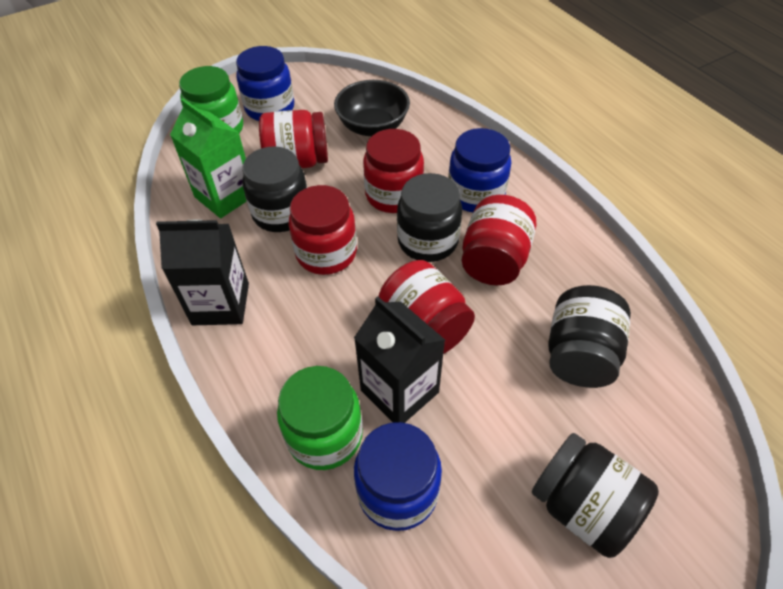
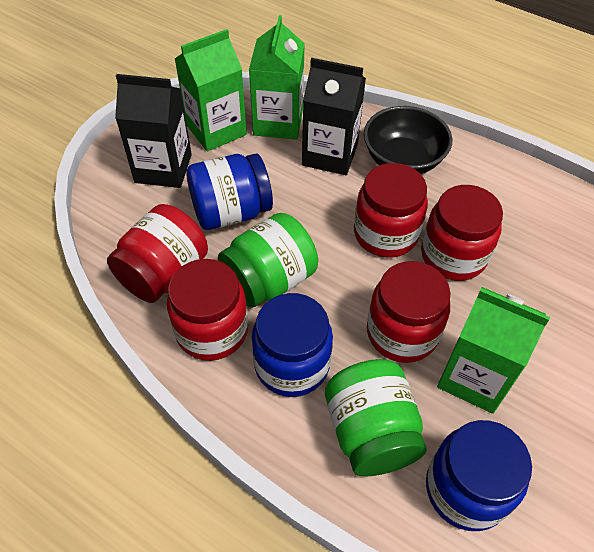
black jar: 4 -> 0
green carton: 1 -> 3

